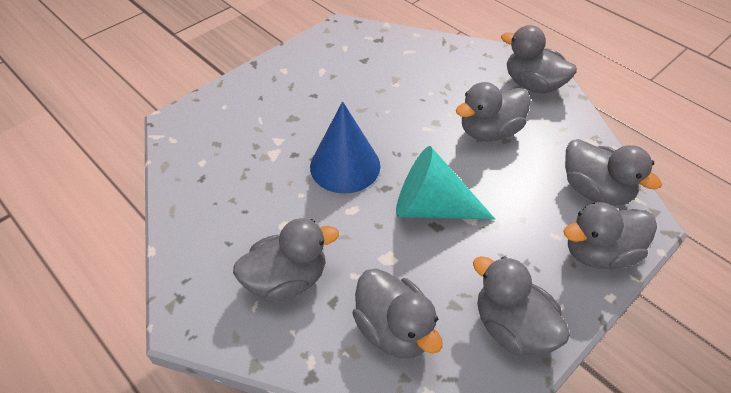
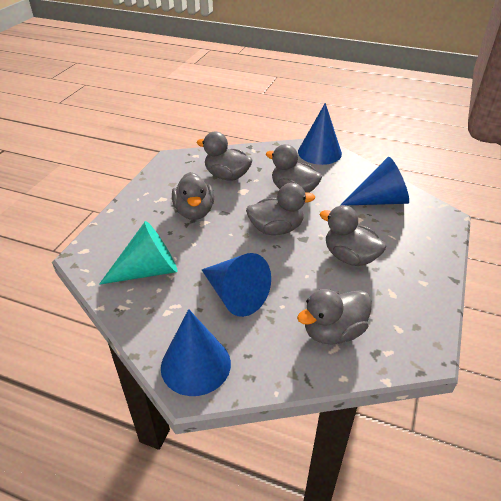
blue cone: 1 -> 4
grey duck: 7 -> 6

